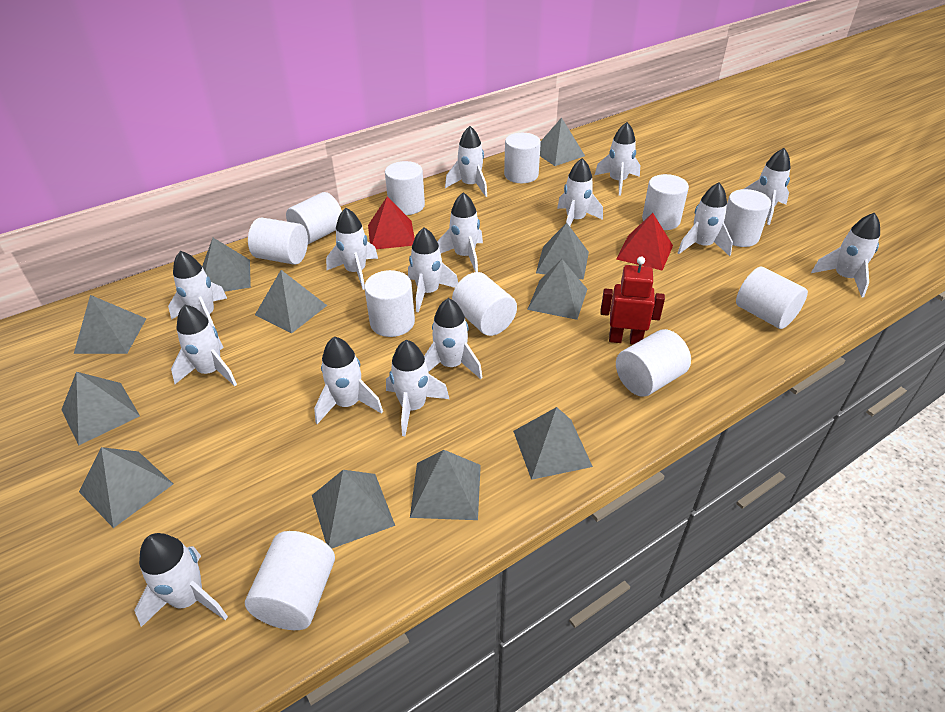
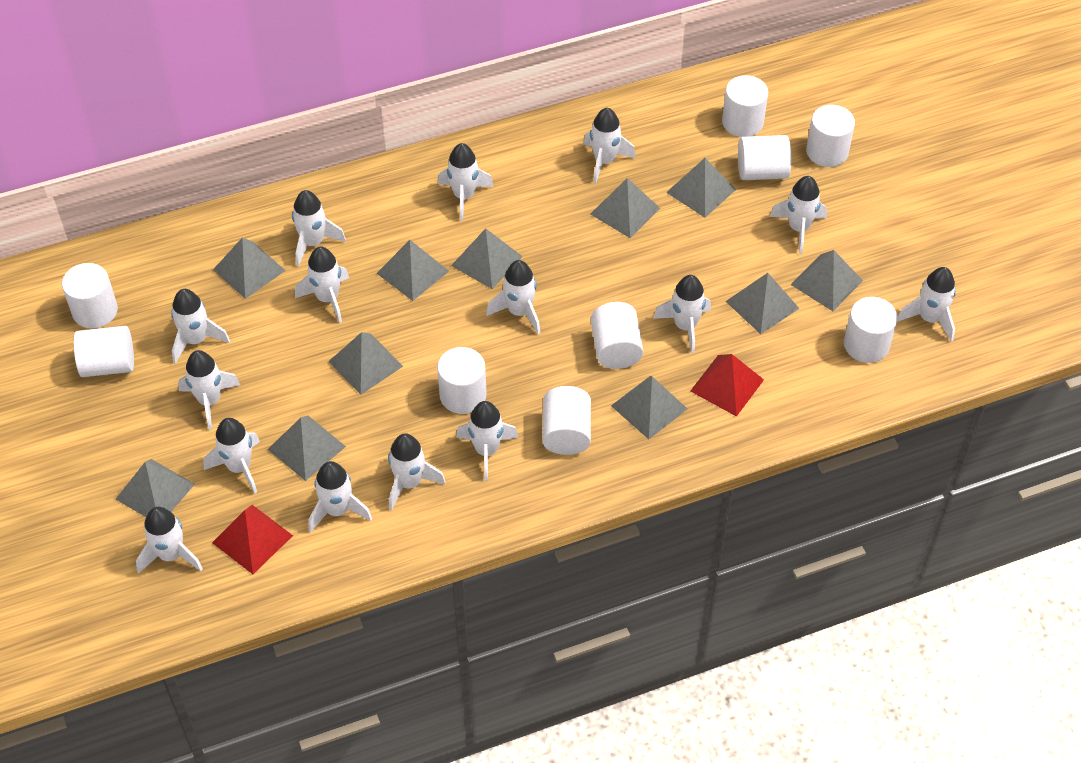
red robot: 1 -> 0
white cylinder: 11 -> 9

